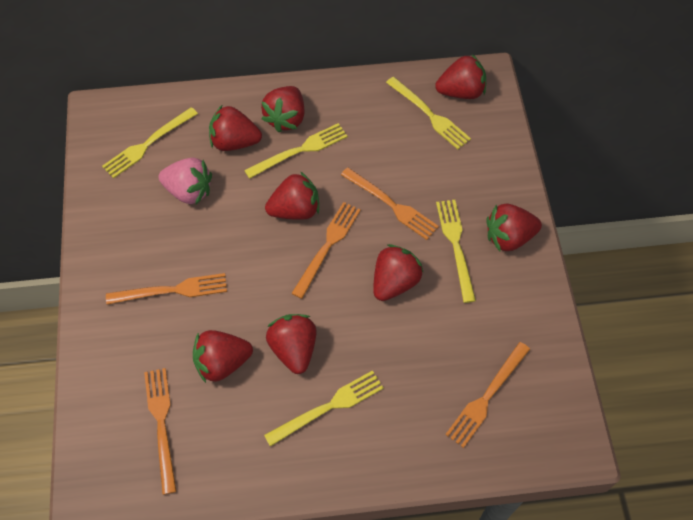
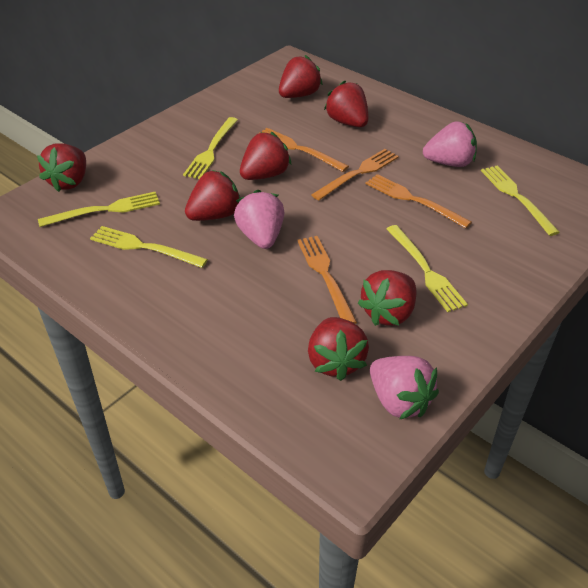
orange fork: 5 -> 4
pink strawberry: 1 -> 3
red strawberry: 8 -> 7

